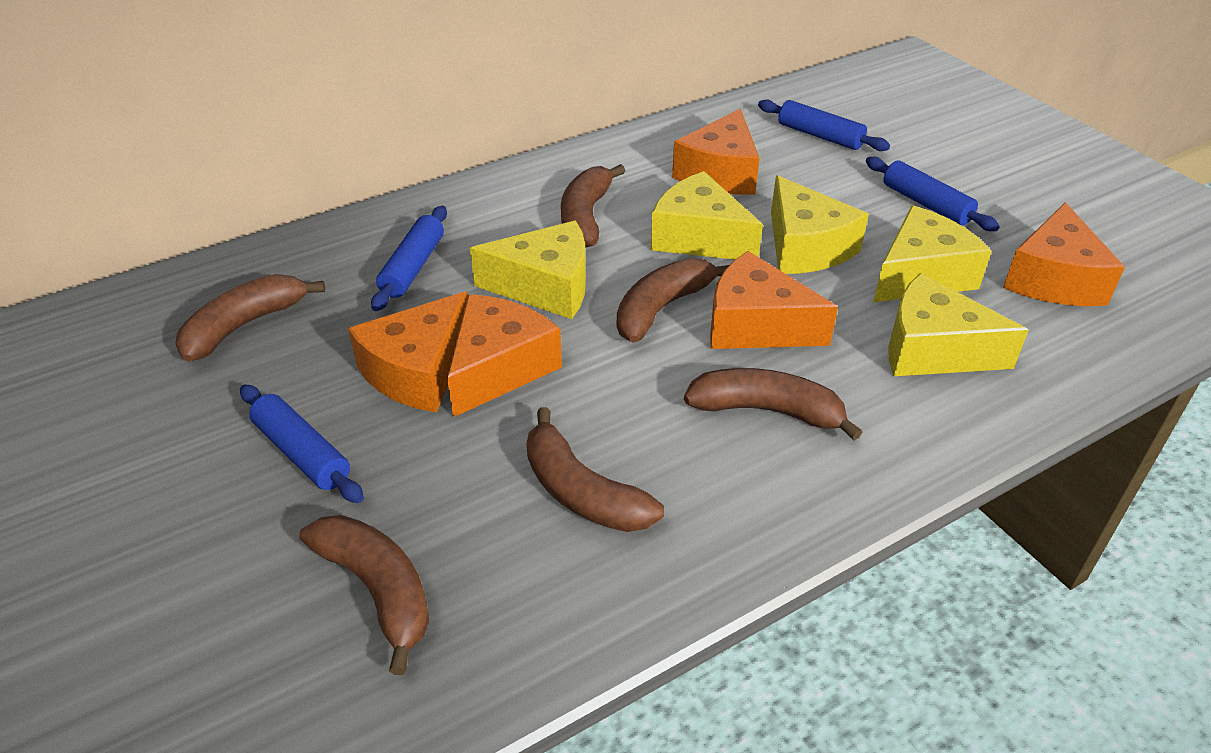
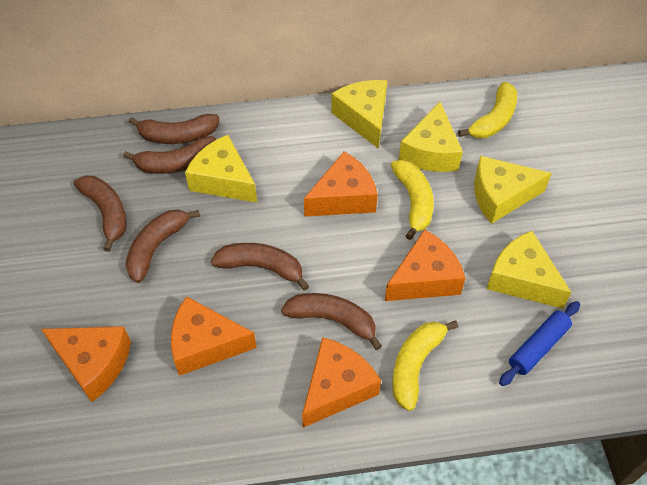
blue rolling pin: 4 -> 1
yellow banana: 0 -> 3

